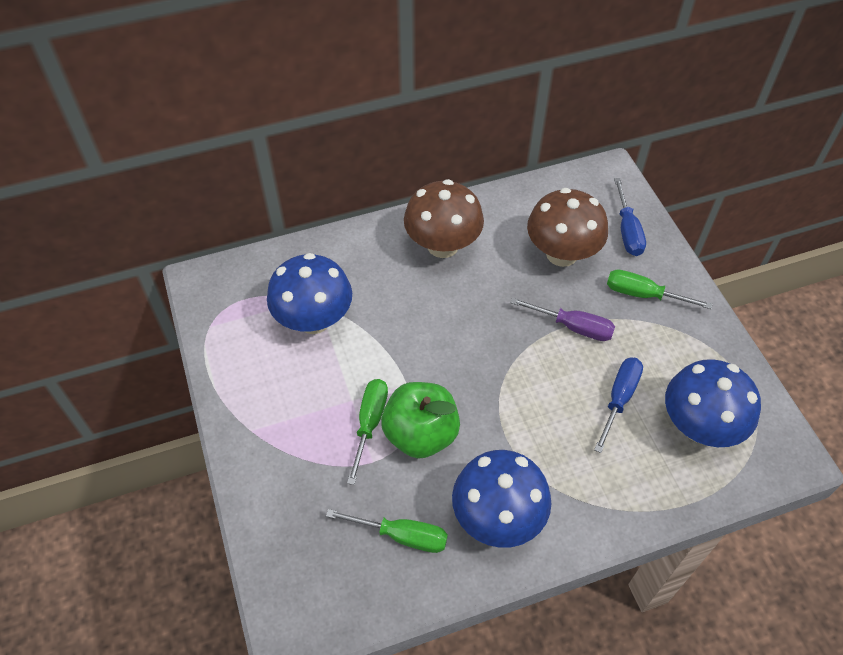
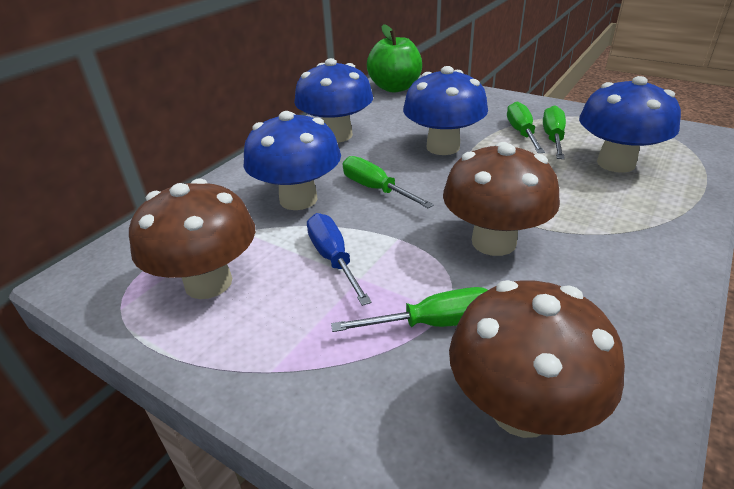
blue mushroom: 3 -> 4
blue screwdriver: 2 -> 1
brown mushroom: 2 -> 3
green screwdriver: 3 -> 4
purple screwdriver: 1 -> 0

